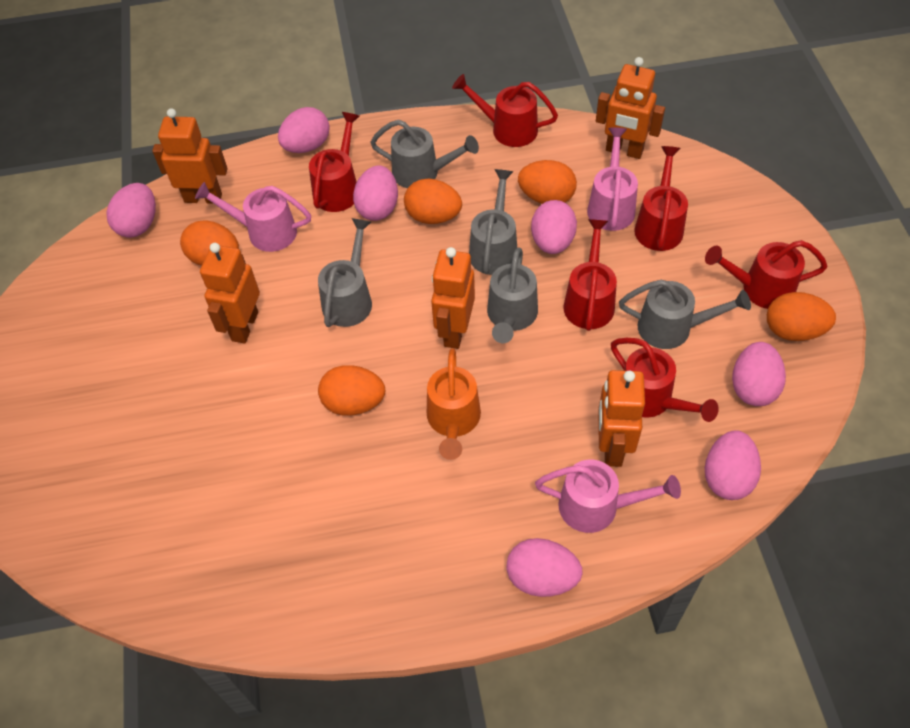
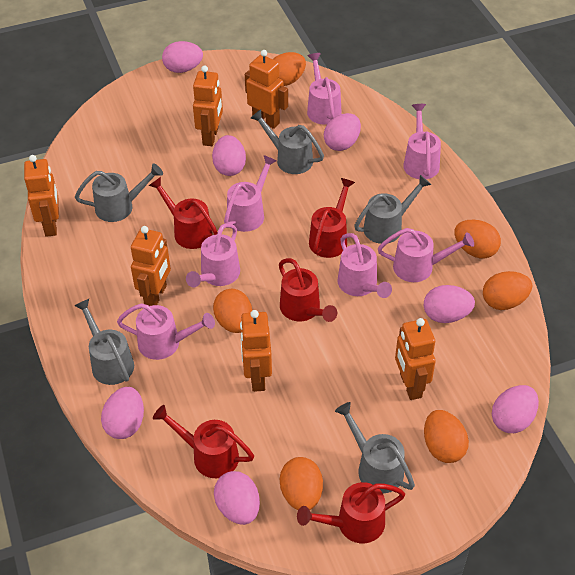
orange egg: 5 -> 6
orange robot: 5 -> 6
orange watering can: 1 -> 0
pink watering can: 3 -> 7
red watering can: 6 -> 5

